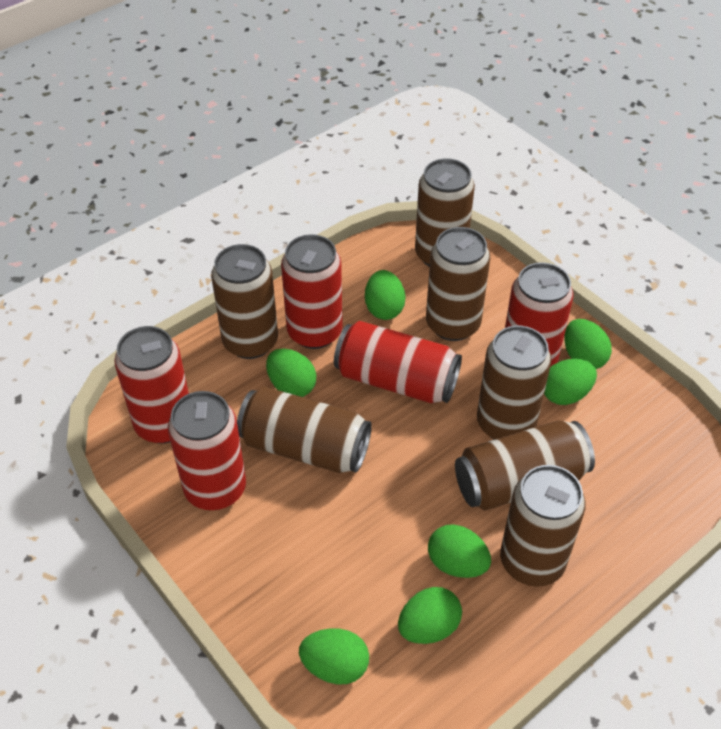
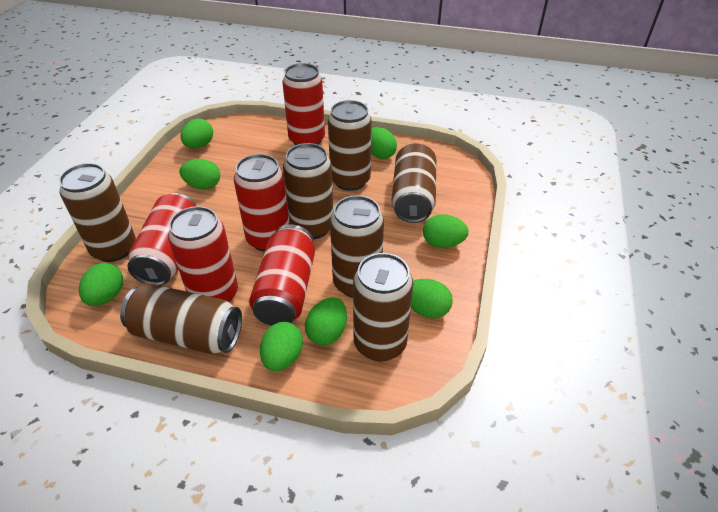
green egg: 7 -> 8

